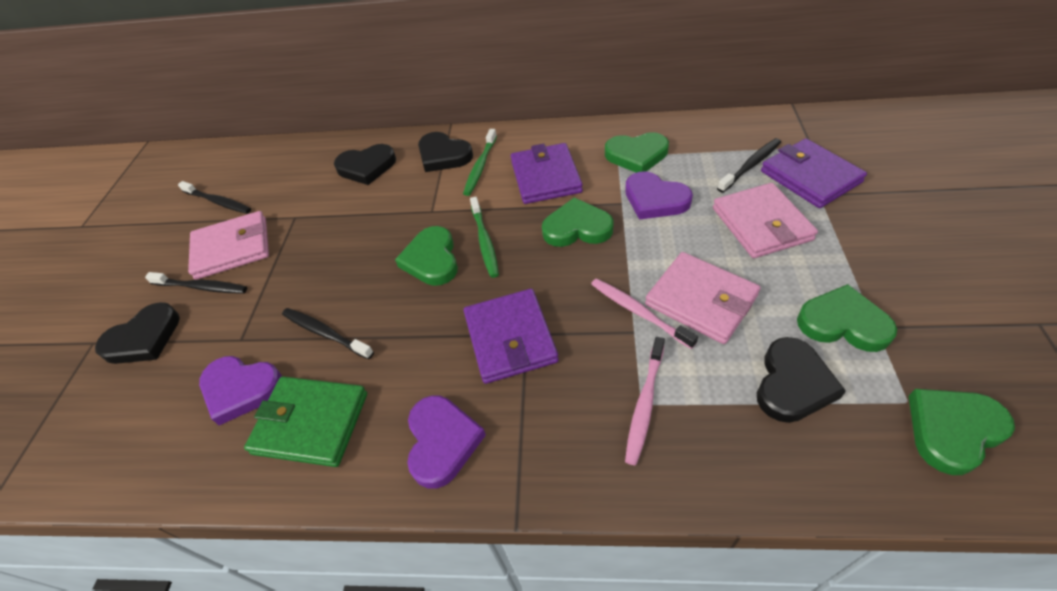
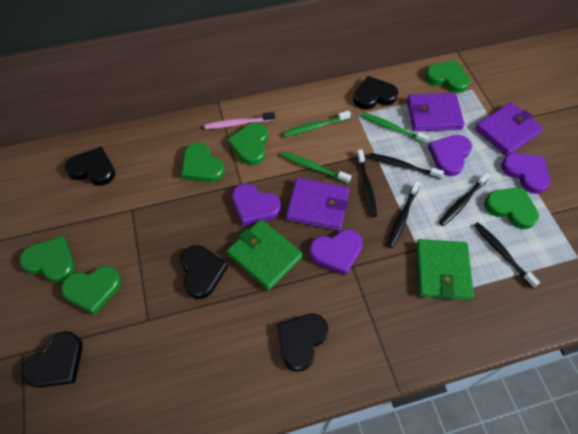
black heart: 4 -> 5
black toothbrush: 4 -> 5
green heart: 5 -> 6
green toothbrush: 2 -> 3
green wallet: 1 -> 2
pink toothbrush: 2 -> 1
pink wallet: 3 -> 0
purple heart: 3 -> 4

